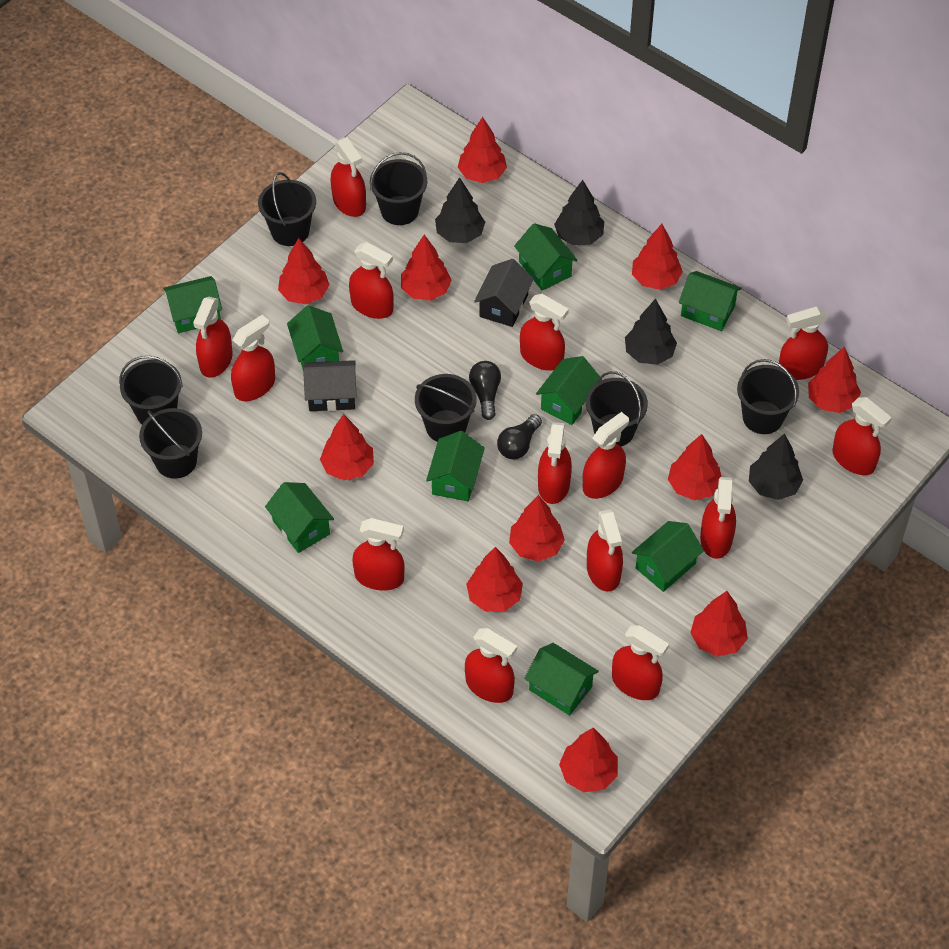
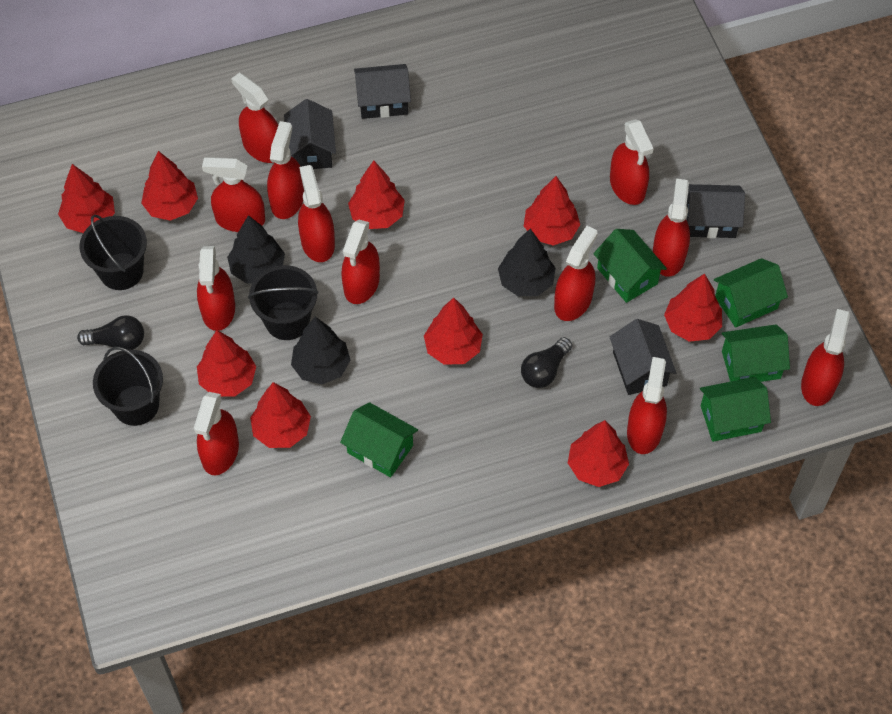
black bucket: 7 -> 3
black house: 2 -> 4
black tree: 4 -> 3
green house: 9 -> 5
red spray bottle: 14 -> 12
red tree: 11 -> 9

